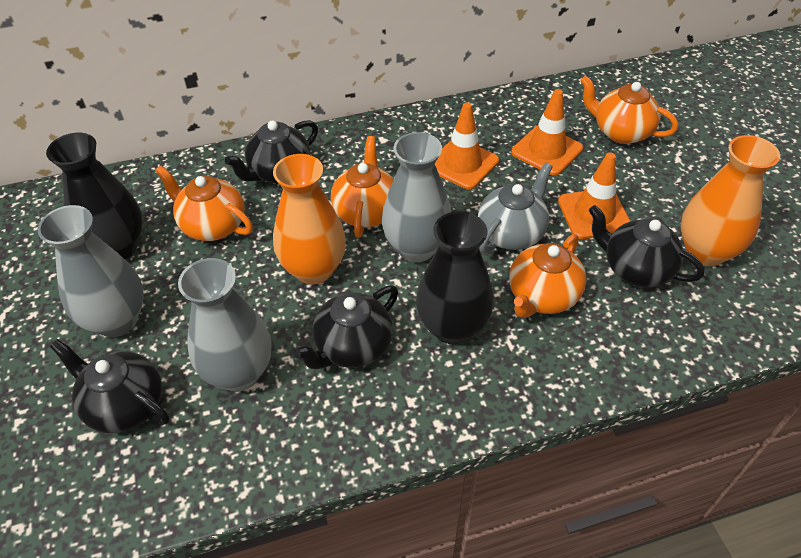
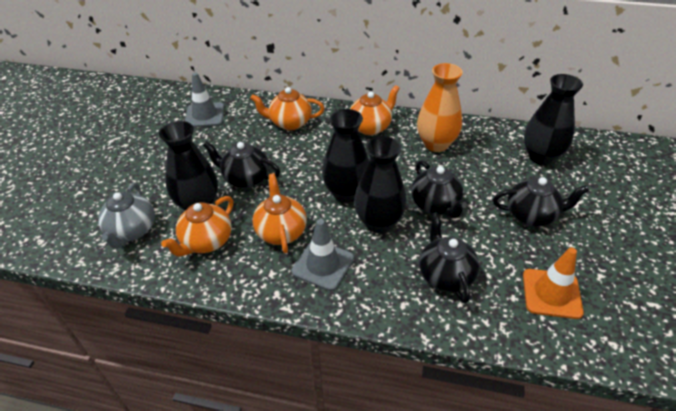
black vase: 2 -> 4
grey traffic cone: 0 -> 2
grey vase: 3 -> 0
orange traffic cone: 3 -> 1
orange vase: 2 -> 1

